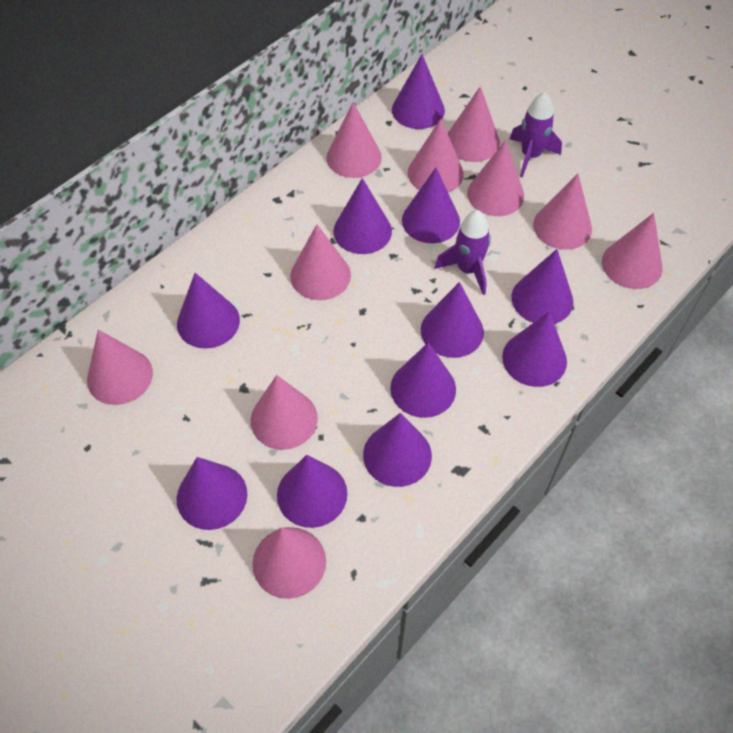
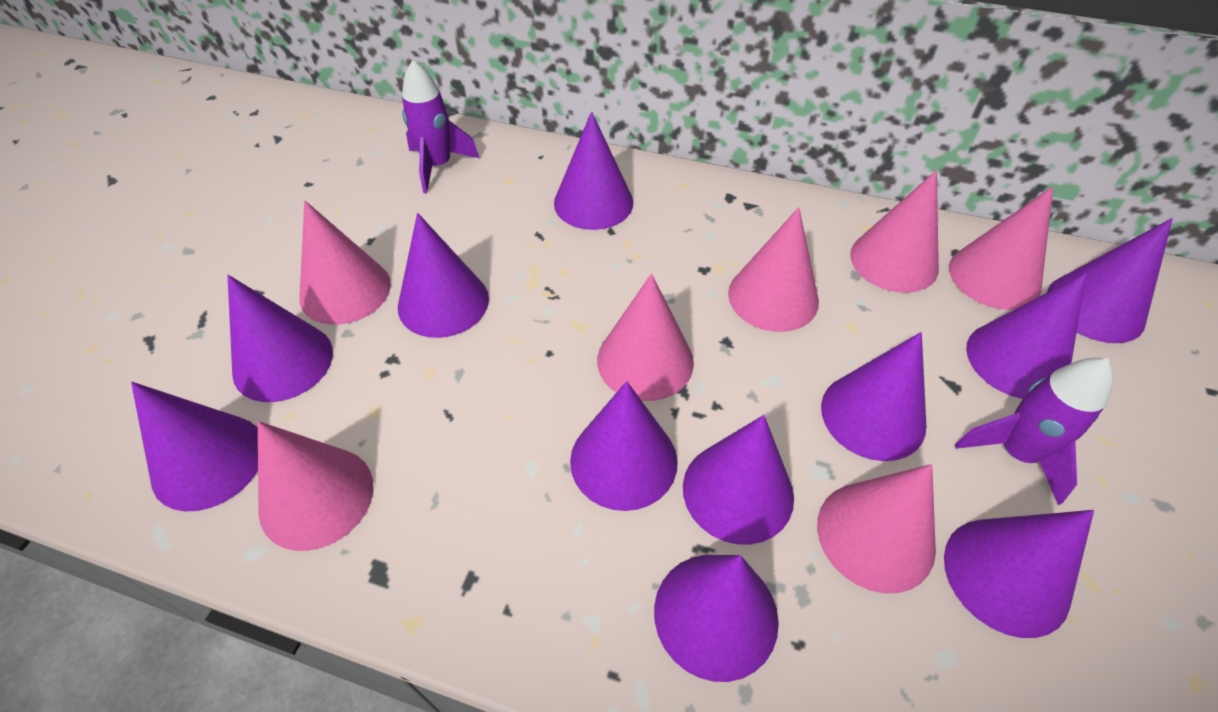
pink cone: 10 -> 7

